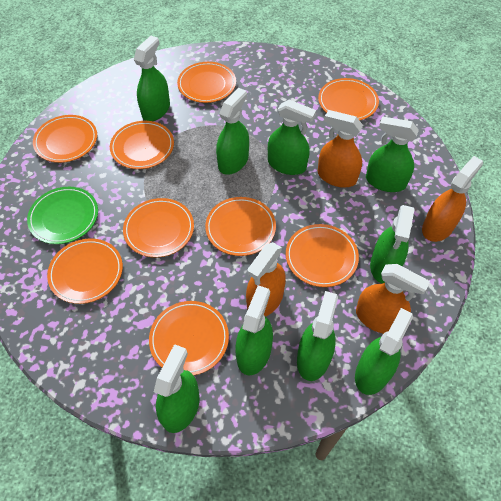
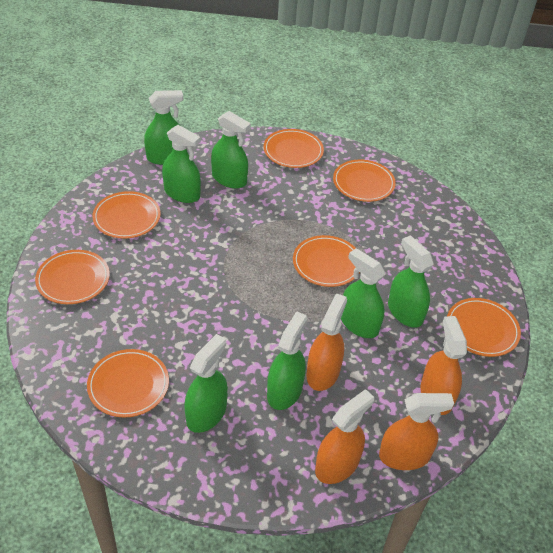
green plate: 1 -> 0
green spray bottle: 9 -> 7
orange plate: 9 -> 7

